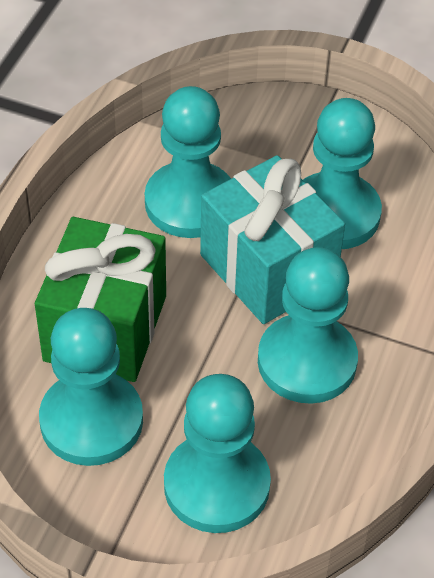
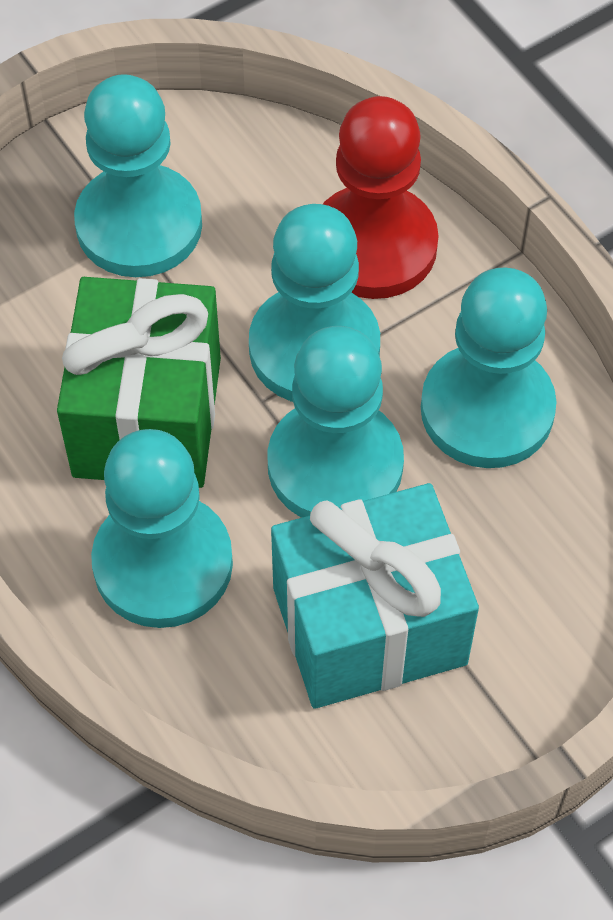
red pawn: 0 -> 1

